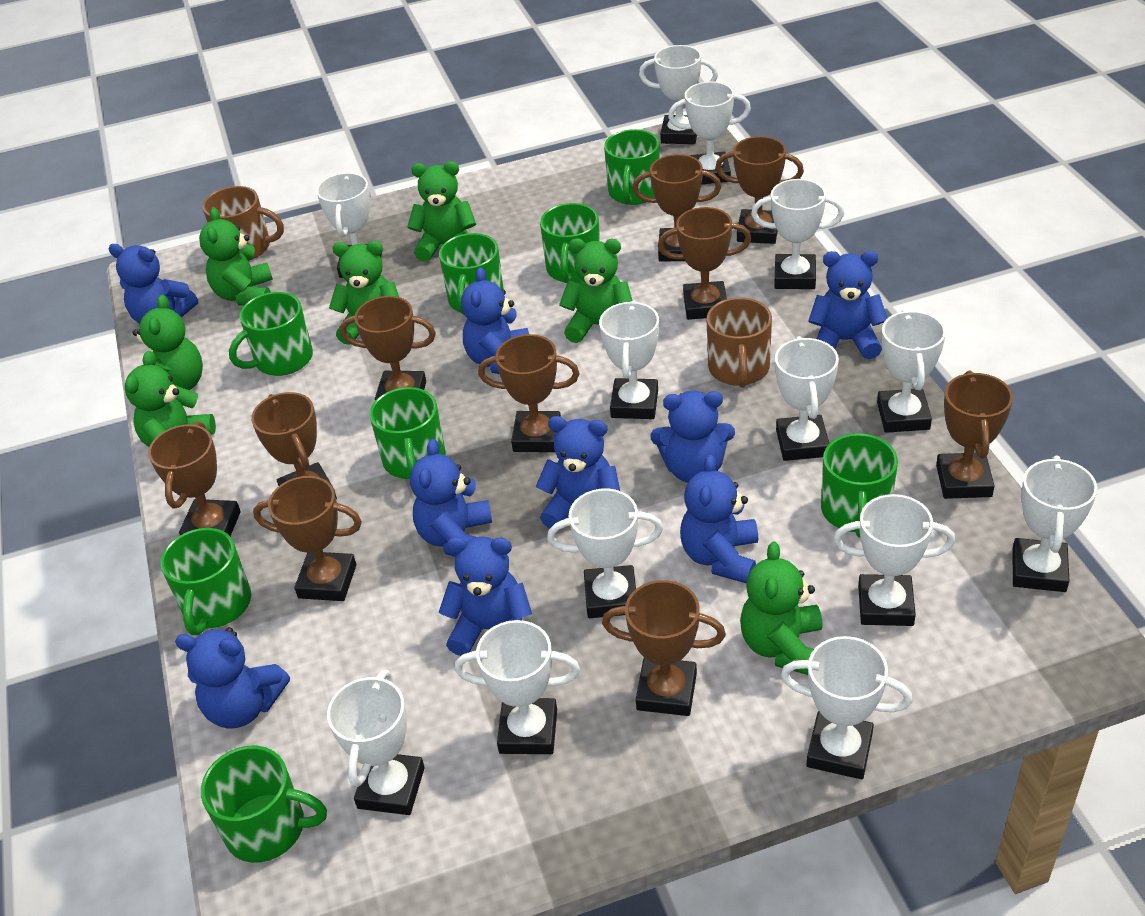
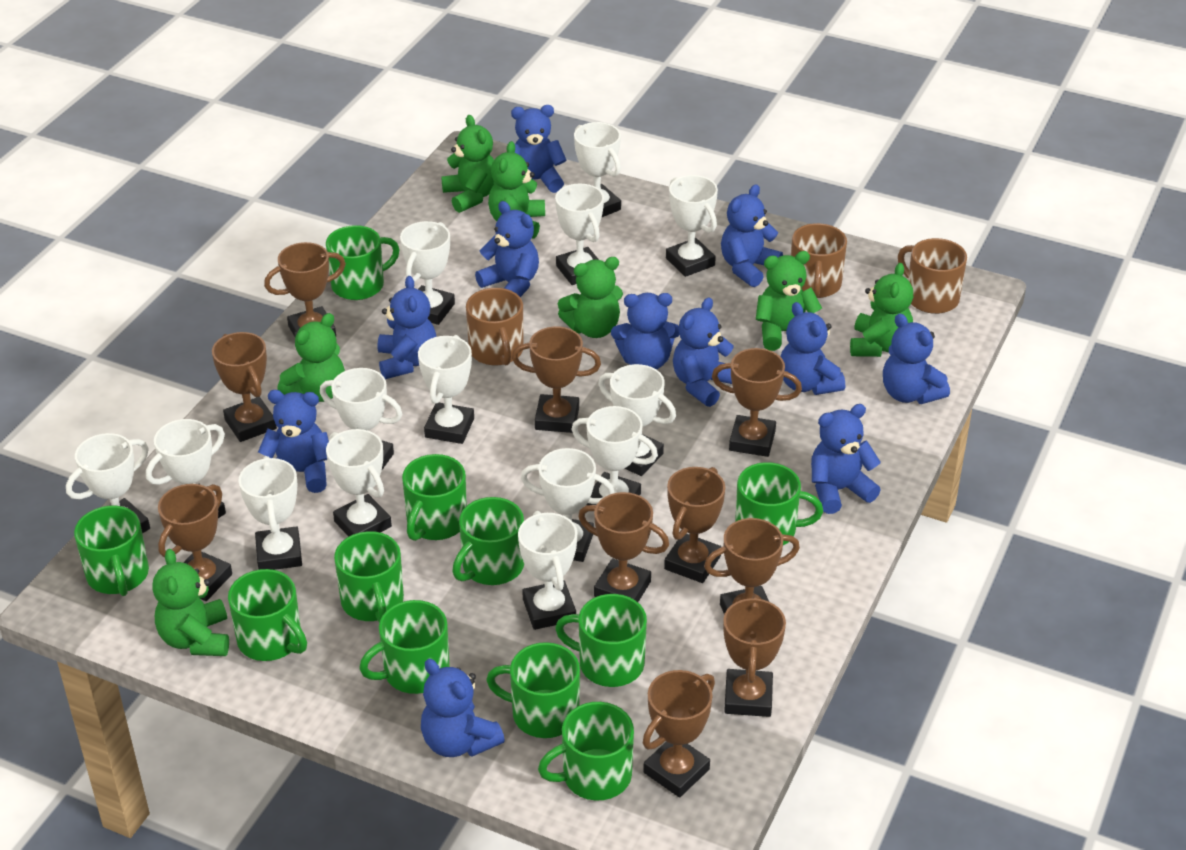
blue teddy bear: 9 -> 11
brown mug: 2 -> 3
green mug: 8 -> 11
white trophy: 13 -> 14

